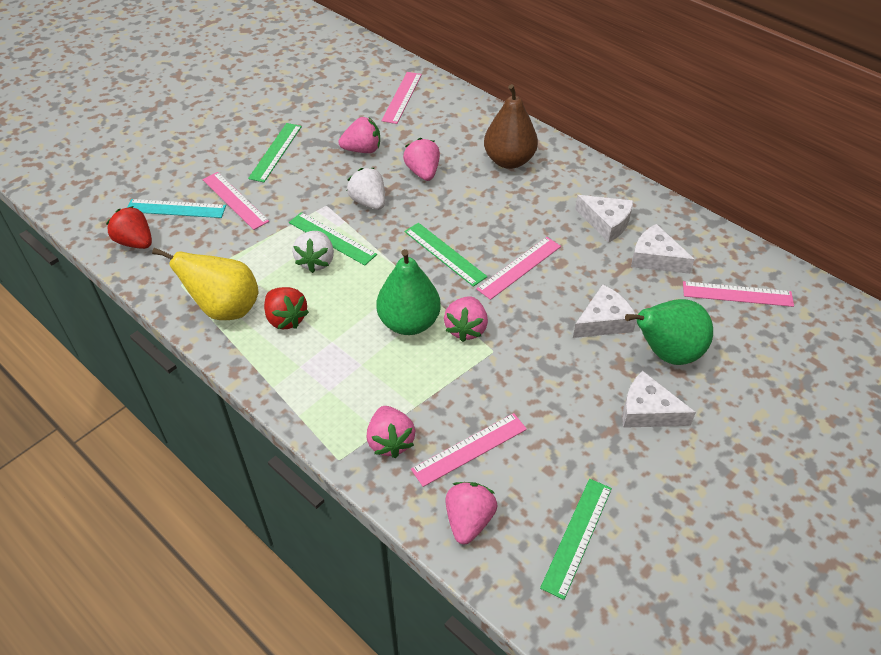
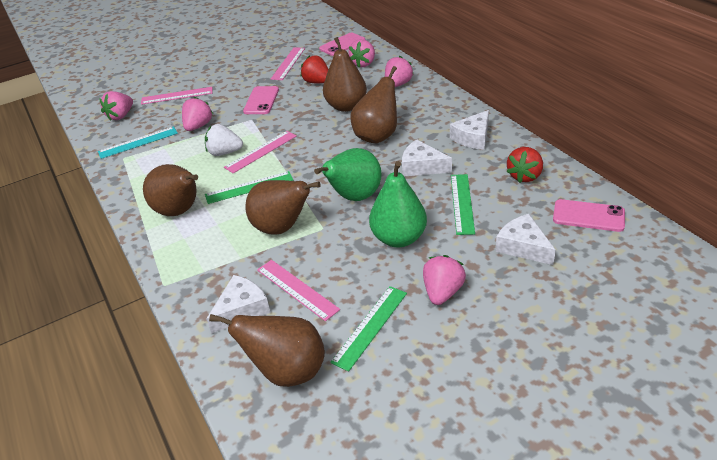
brown pear: 1 -> 5
green ruler: 4 -> 3
pink phone: 0 -> 3
pink ruler: 5 -> 4
white strawberry: 2 -> 1
yellow pear: 1 -> 0

